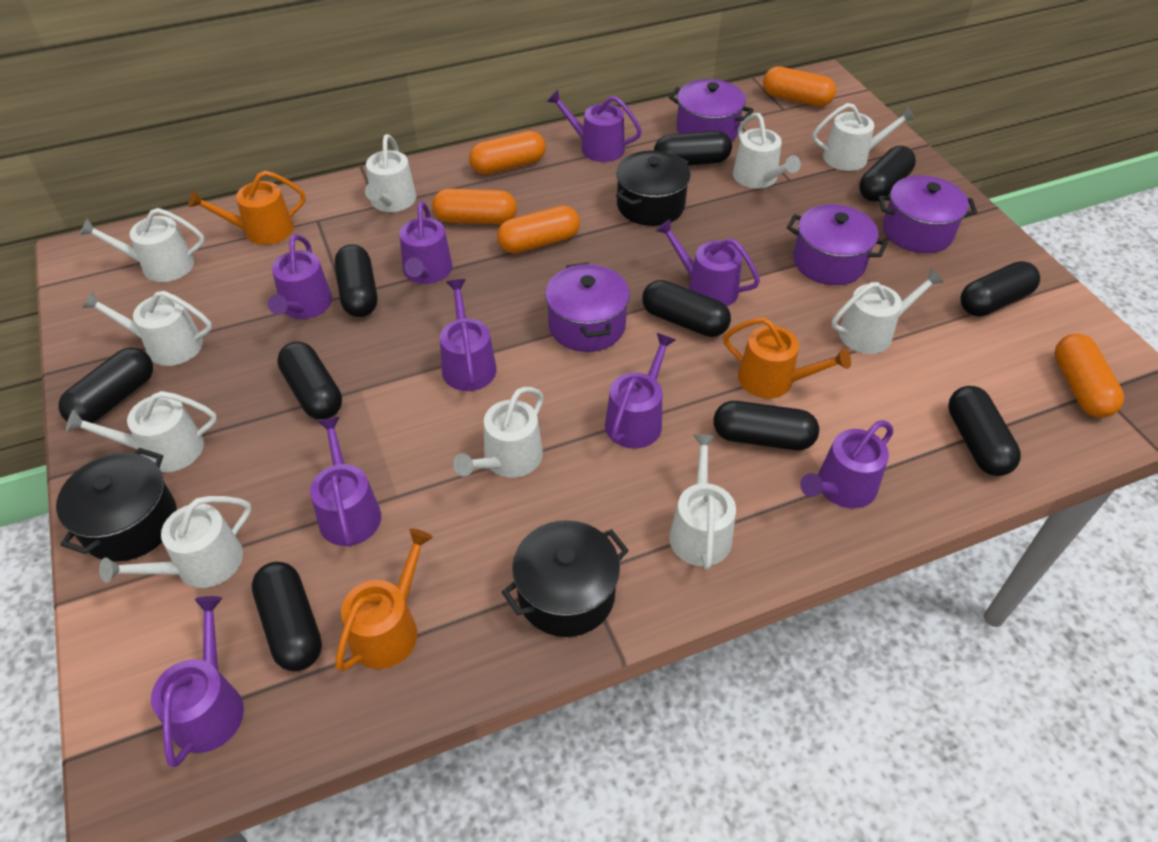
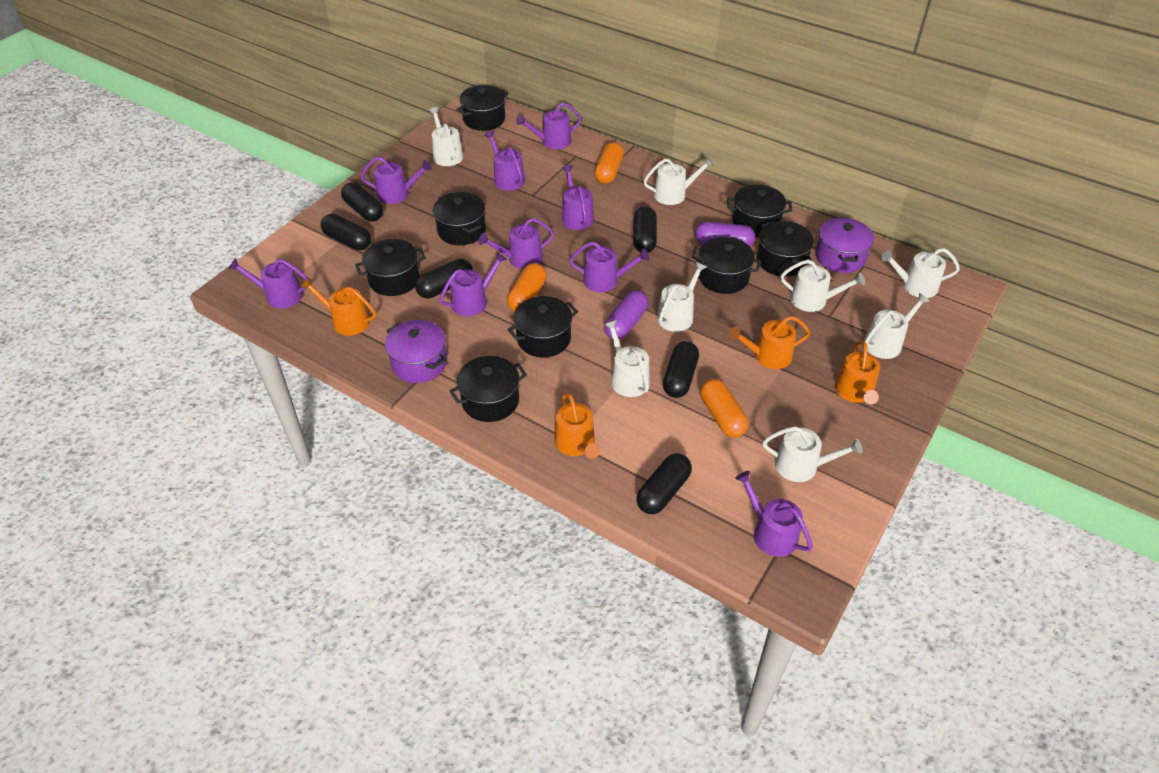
black capsule: 10 -> 6
black pot: 3 -> 8
orange capsule: 5 -> 3
orange watering can: 3 -> 4
purple capsule: 0 -> 2
purple pot: 4 -> 2
white watering can: 10 -> 8

